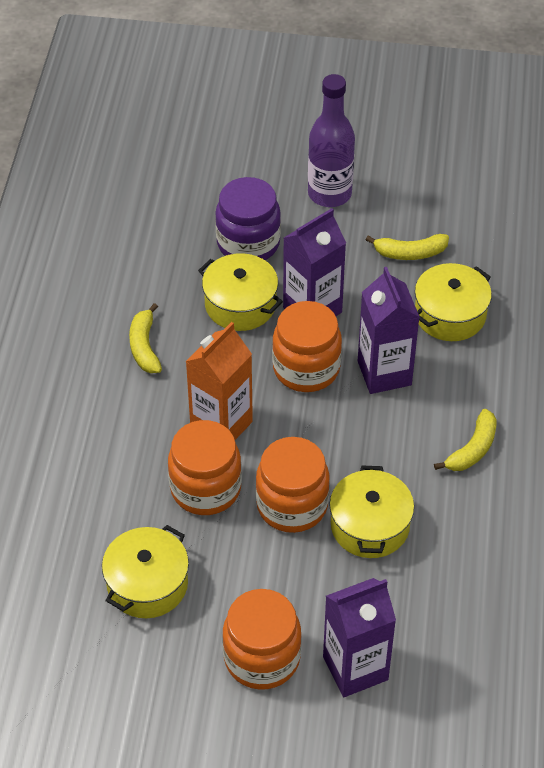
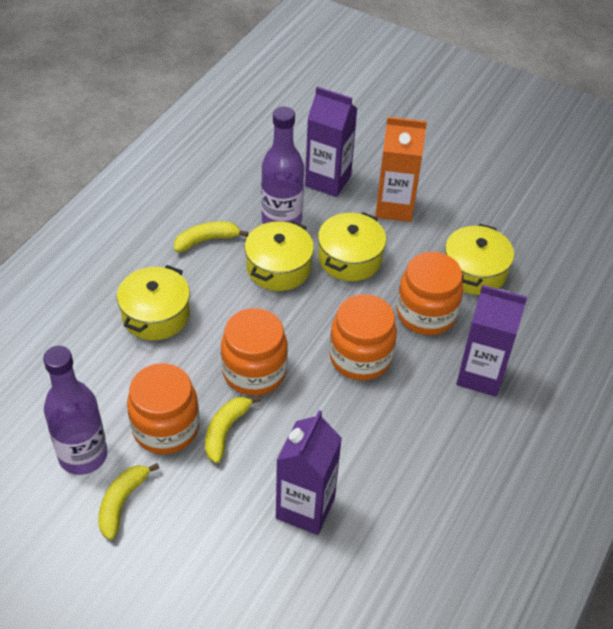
purple bottle: 1 -> 2
purple jar: 1 -> 0

